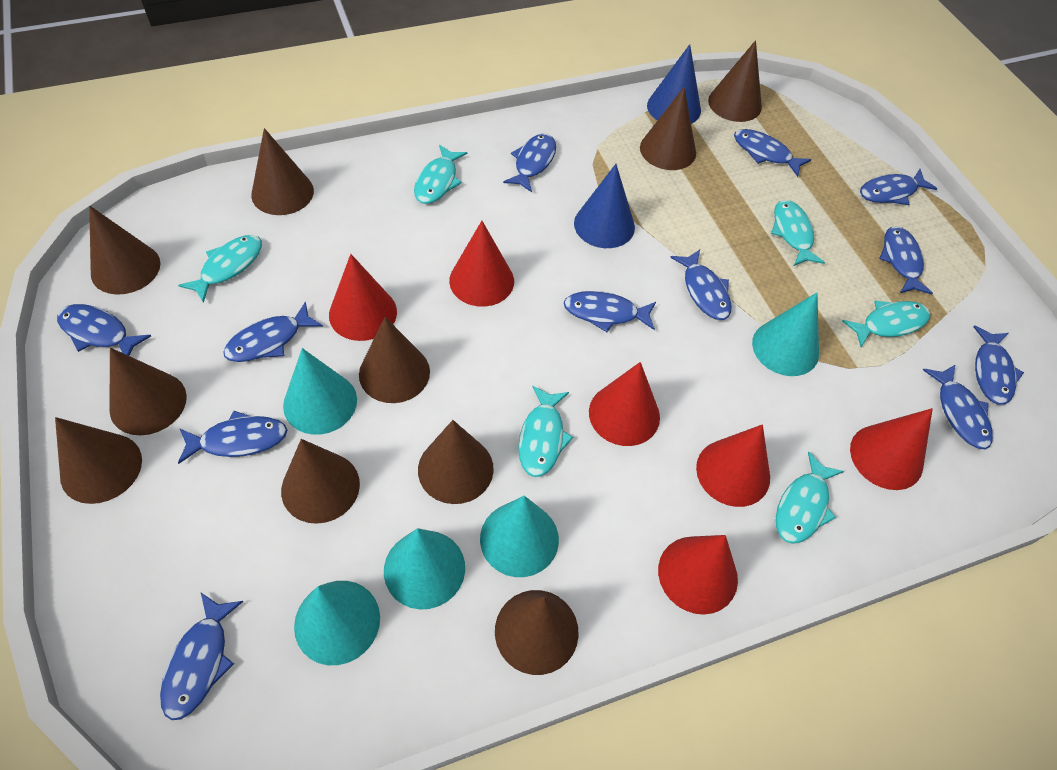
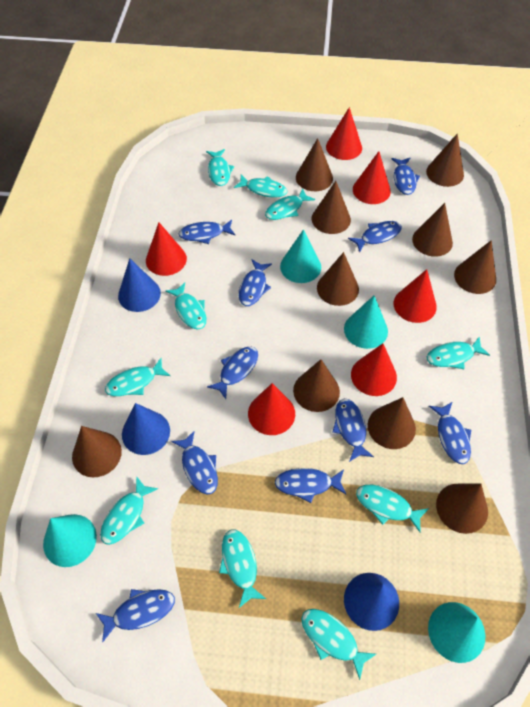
blue cone: 2 -> 3
blue fish: 12 -> 10
turquoise cone: 5 -> 4
turquoise fish: 6 -> 10

